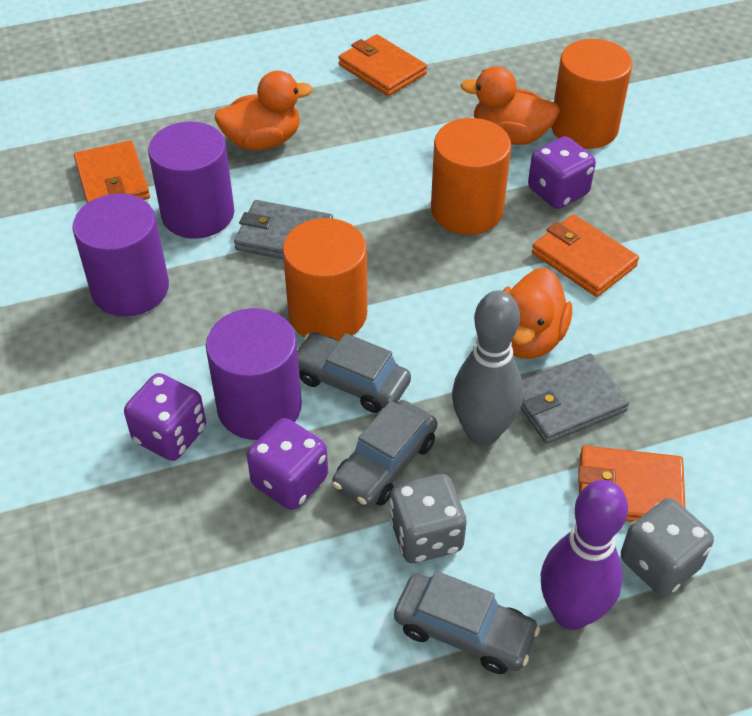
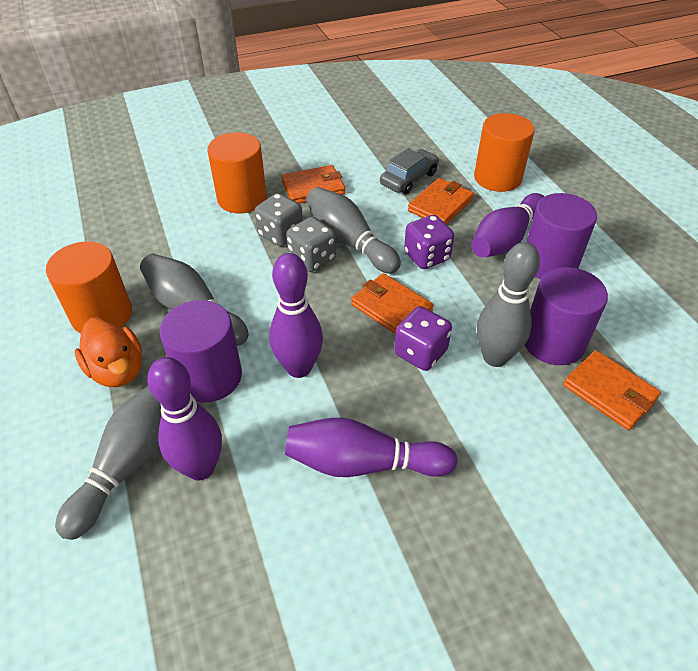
grey bowling pin: 1 -> 4
grey car: 3 -> 1
grey wallet: 2 -> 0
orange duck: 3 -> 1
purple bowling pin: 1 -> 4
purple dice: 3 -> 2

